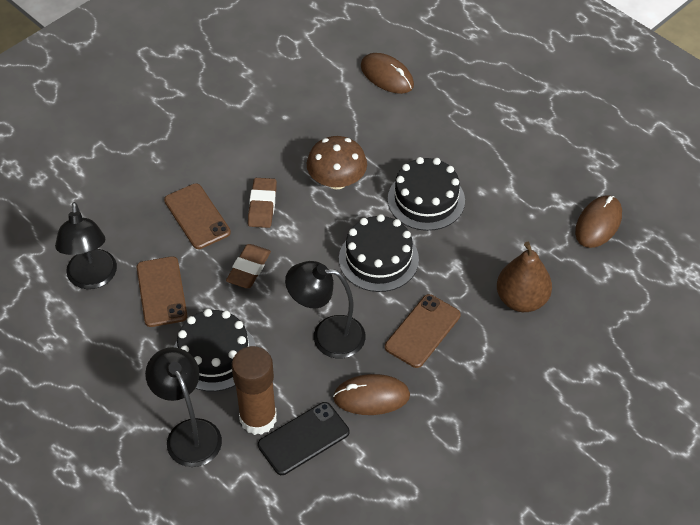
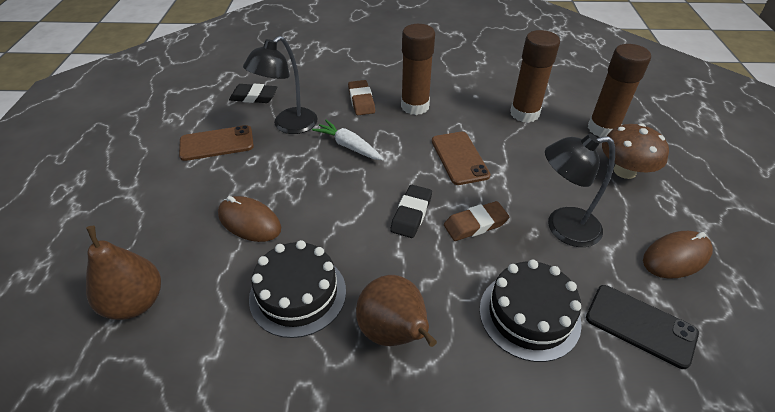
black cake: 3 -> 2
black eraser: 0 -> 2
black lamp: 3 -> 2
brown glue stick: 1 -> 3
brown mouse: 3 -> 2
brown pear: 1 -> 2
brown phone: 3 -> 2
white carrot: 0 -> 1

